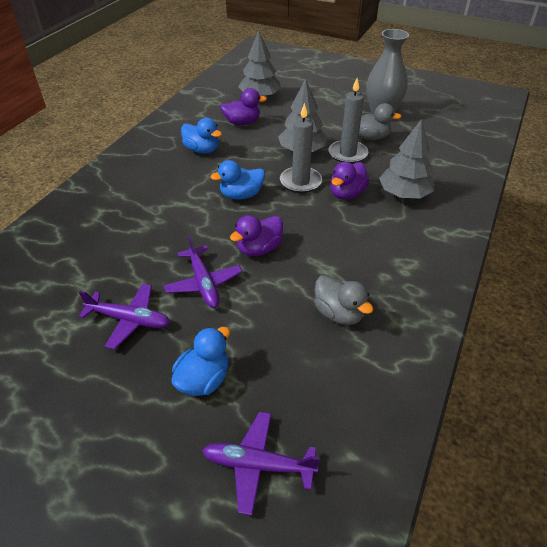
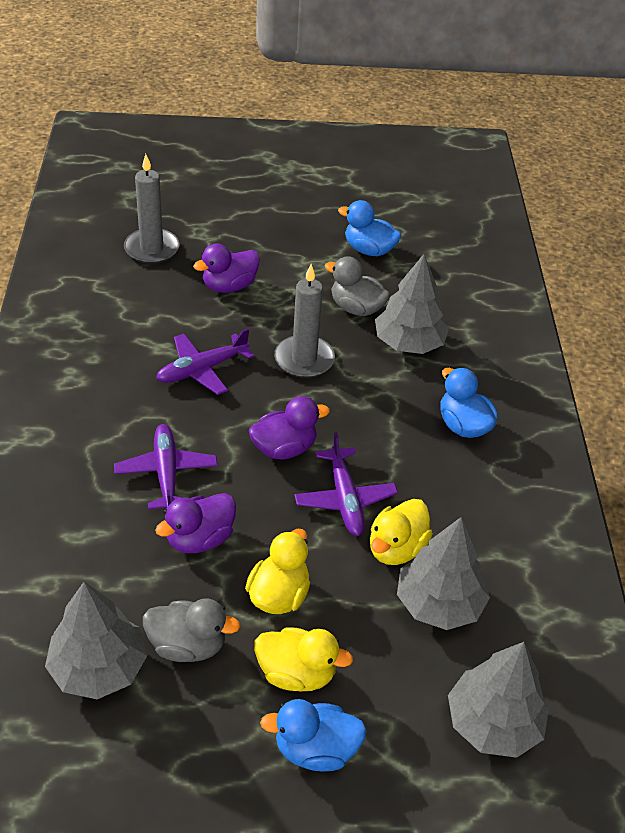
grey tree: 3 -> 4
grey vase: 1 -> 0
yellow duck: 0 -> 3

